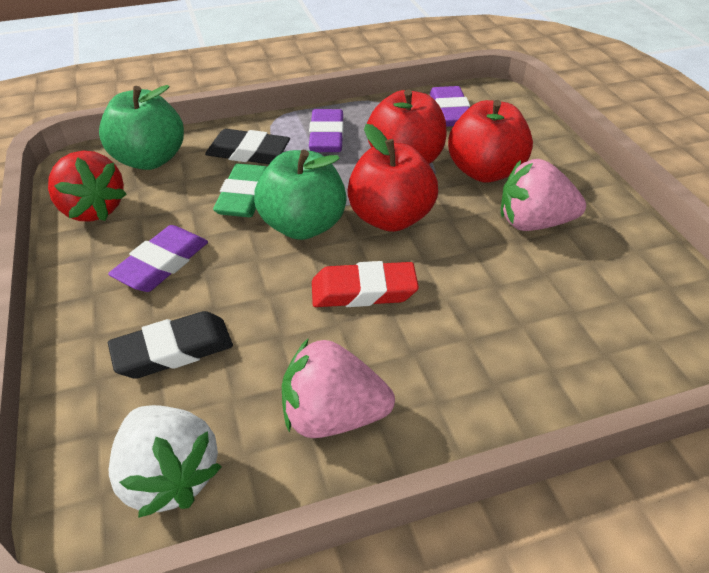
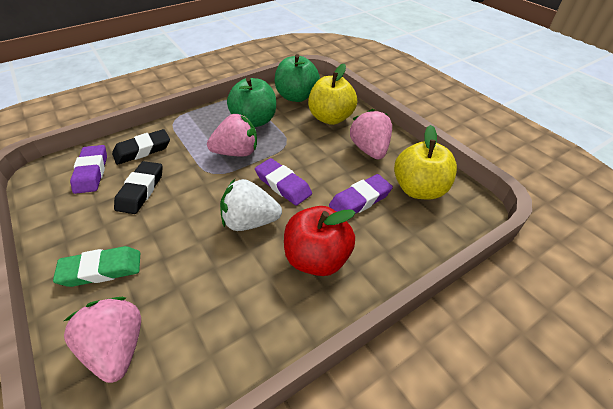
pink strawberry: 2 -> 3
red apple: 3 -> 1
red eraser: 1 -> 0
red strawberry: 1 -> 0
yellow apple: 0 -> 2

